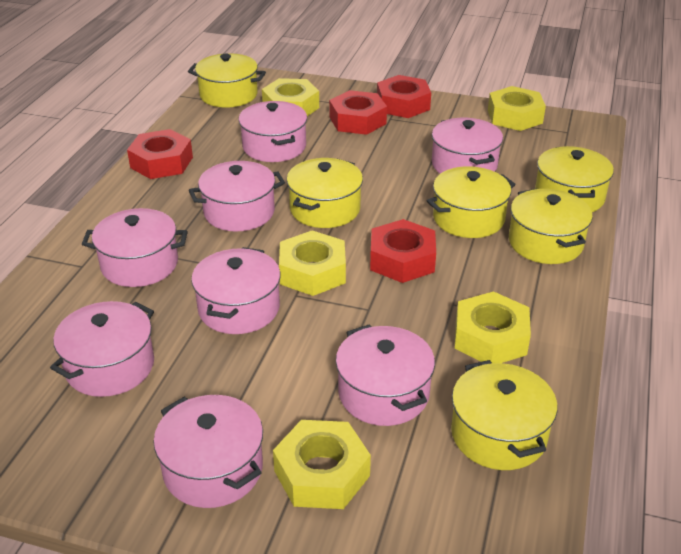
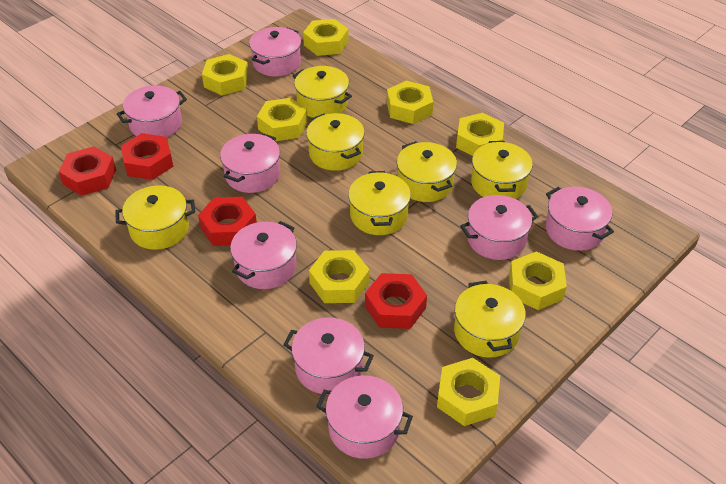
yellow nut: 5 -> 8
yellow pot: 6 -> 7

